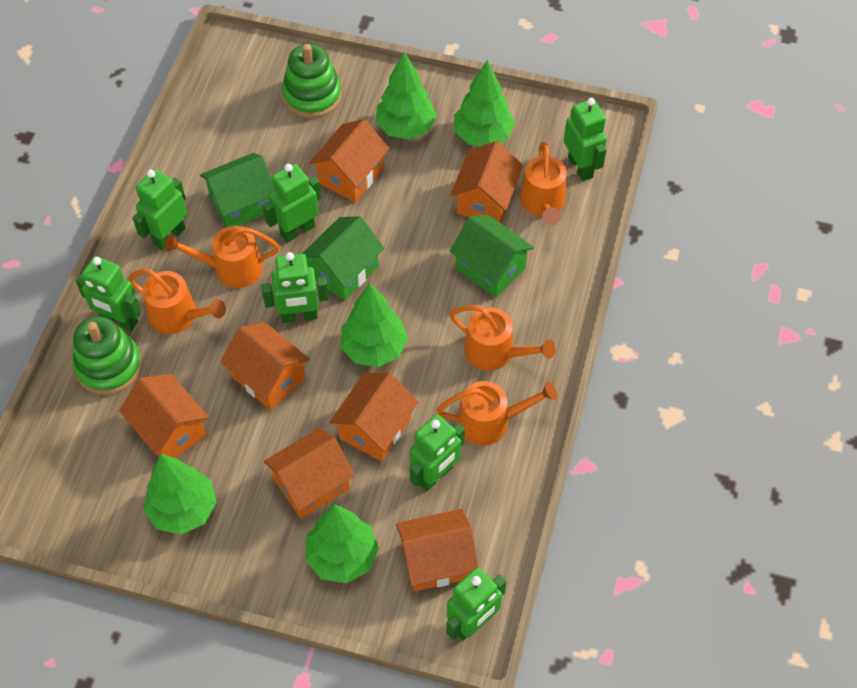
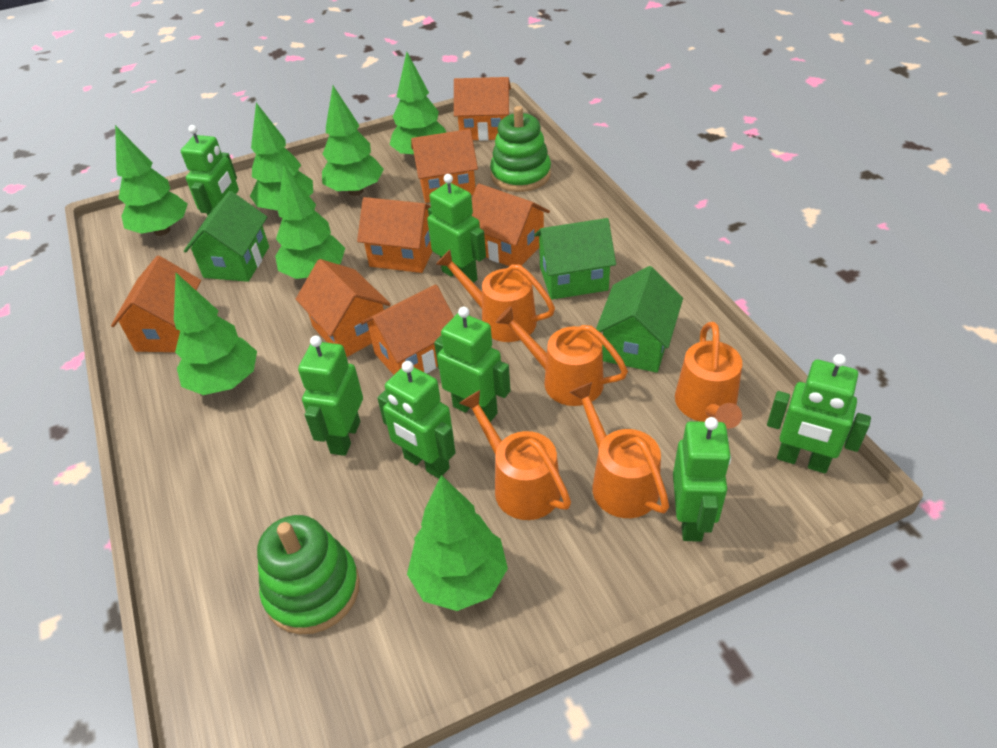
green tree: 5 -> 7

